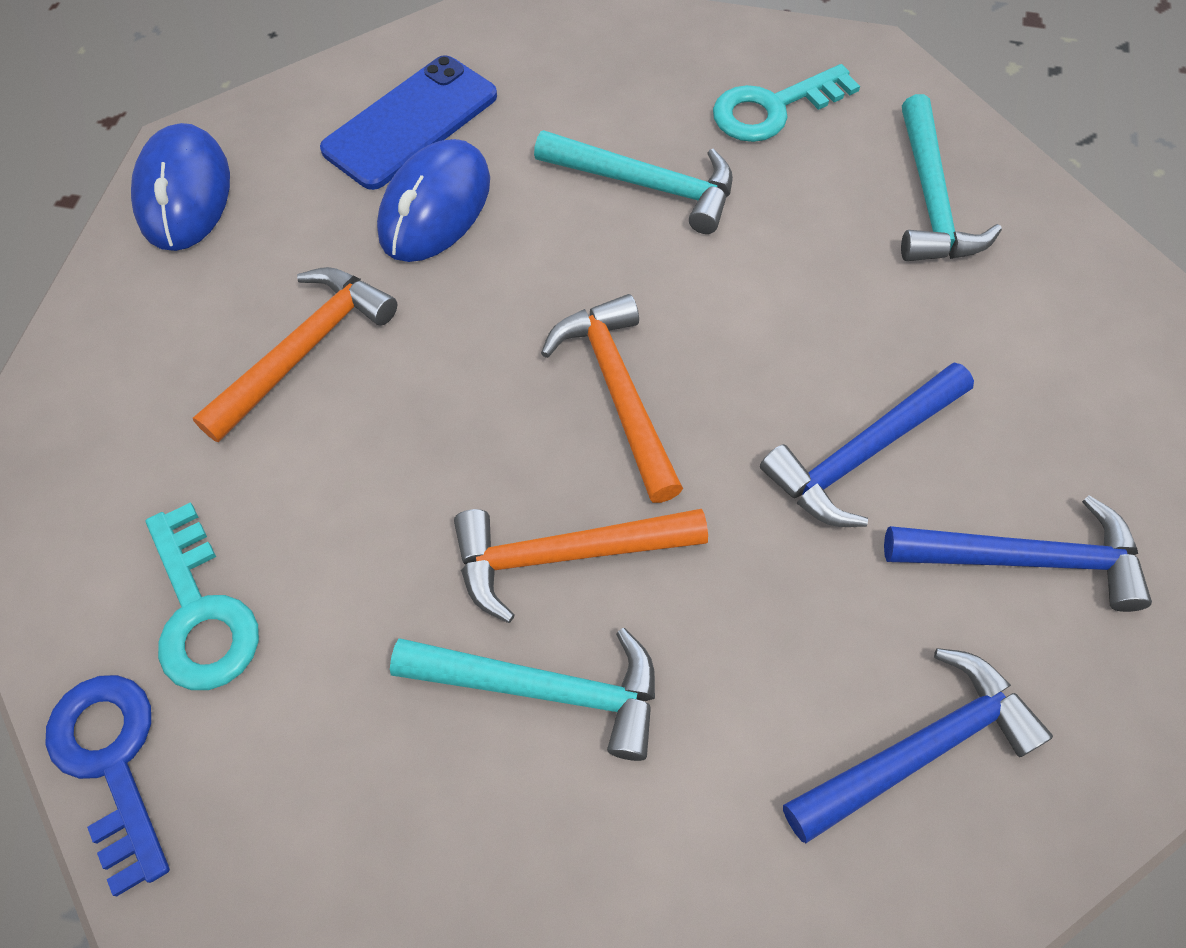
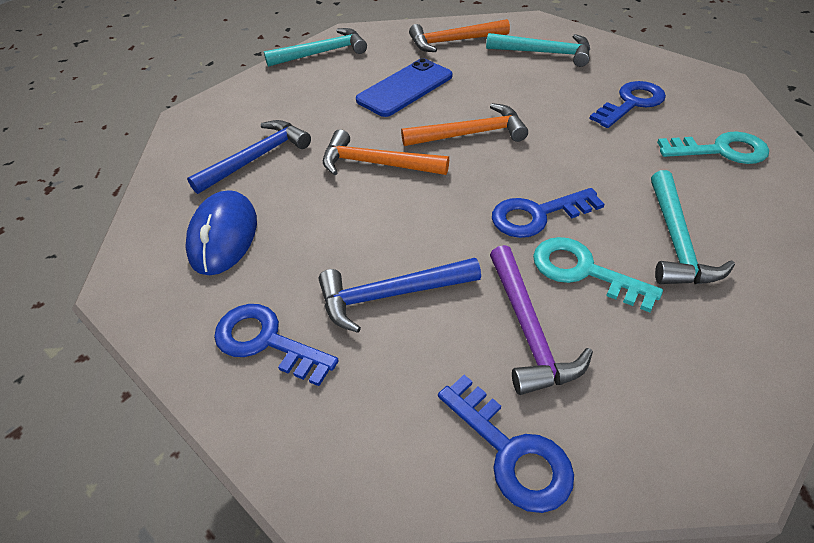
blue hammer: 3 -> 2
blue key: 1 -> 4
blue mouse: 2 -> 1
purple hammer: 0 -> 1

